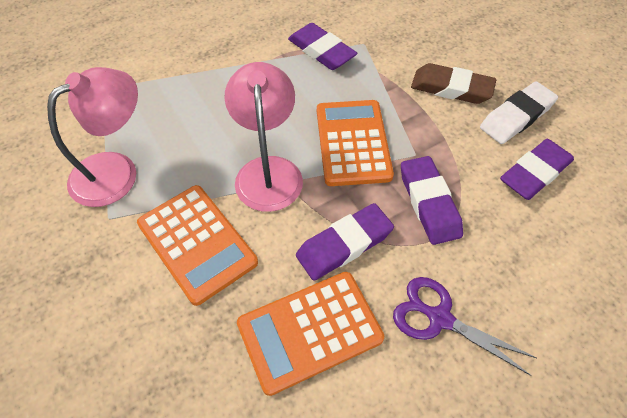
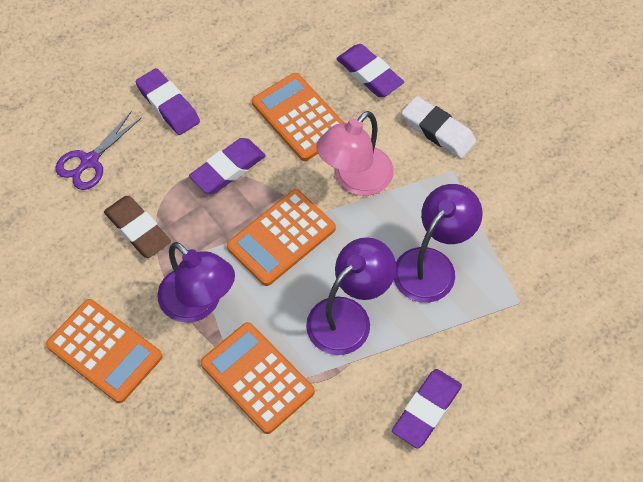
orange calculator: 3 -> 4
pink lamp: 2 -> 1
purple lamp: 0 -> 3

